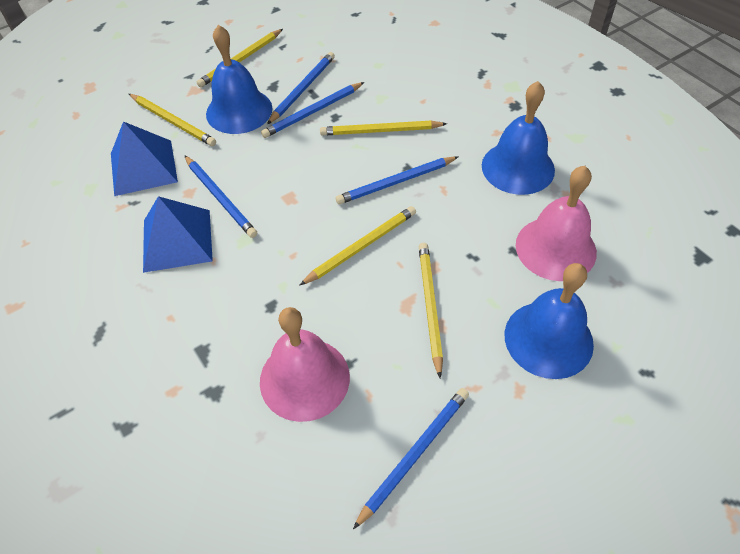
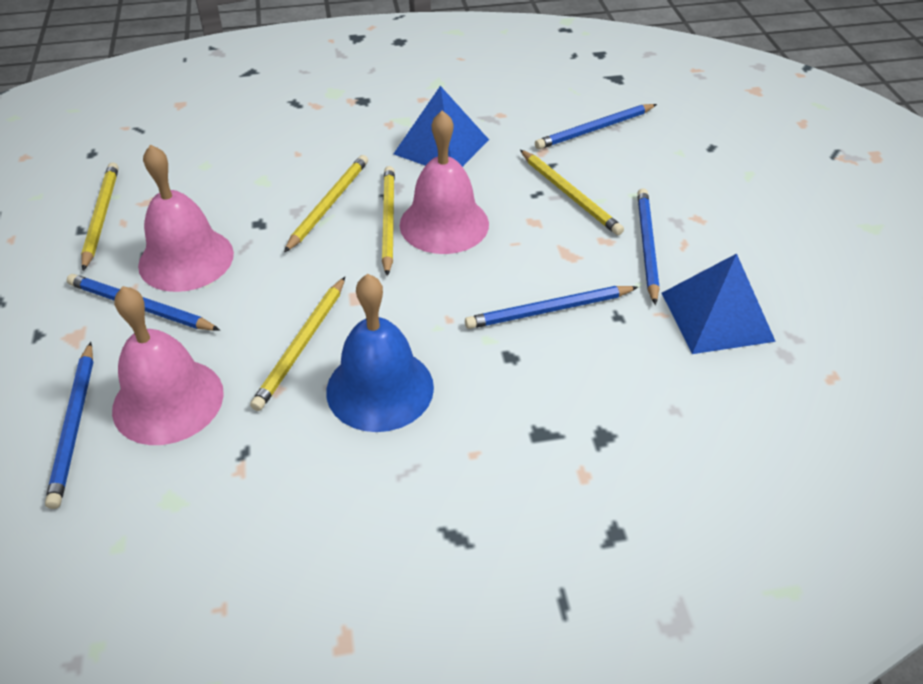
blue bell: 3 -> 1
pink bell: 2 -> 3

